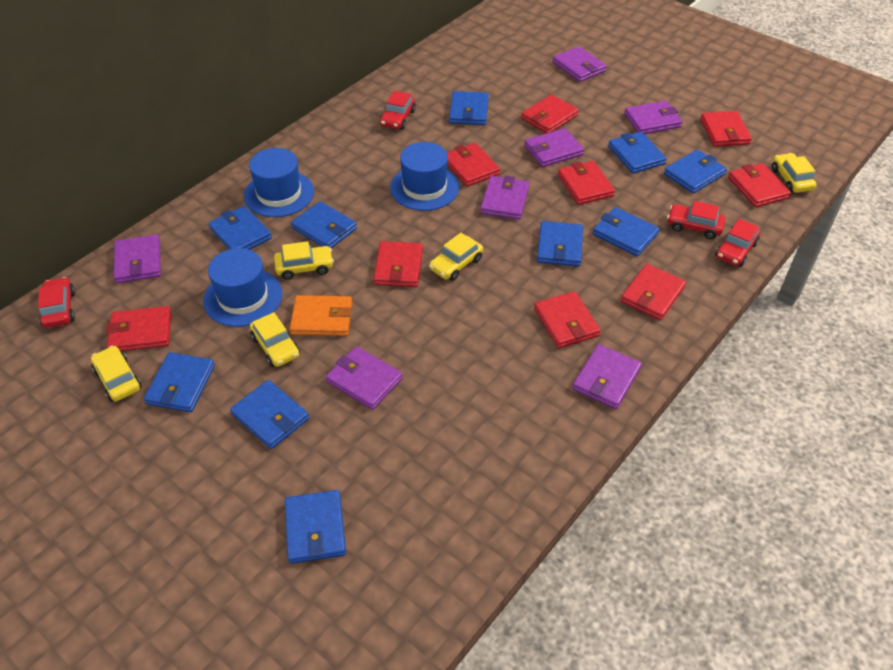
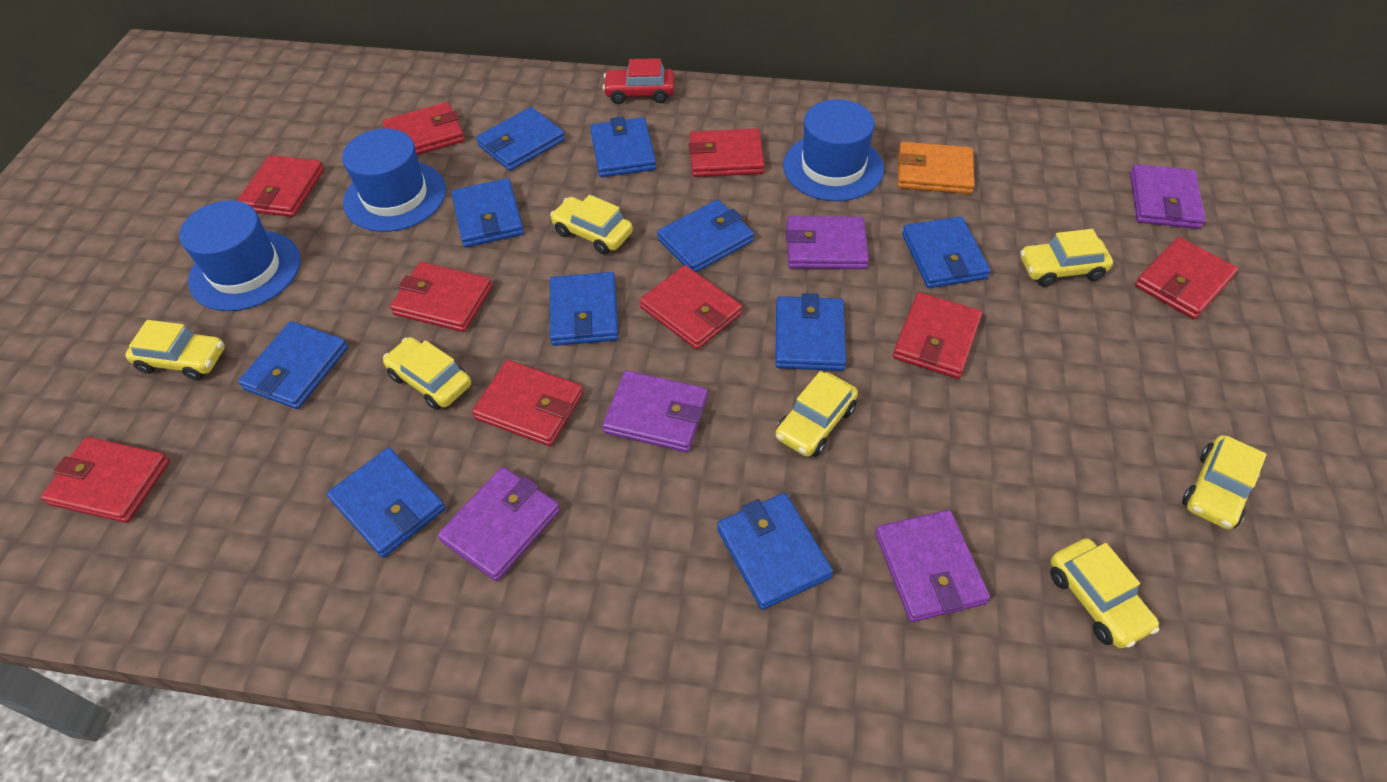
purple wallet: 7 -> 5
red car: 4 -> 1
yellow car: 5 -> 7

